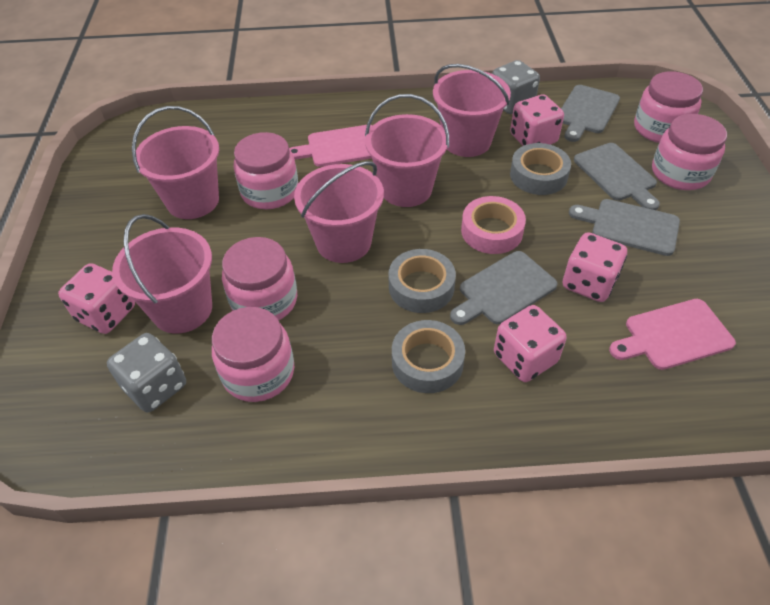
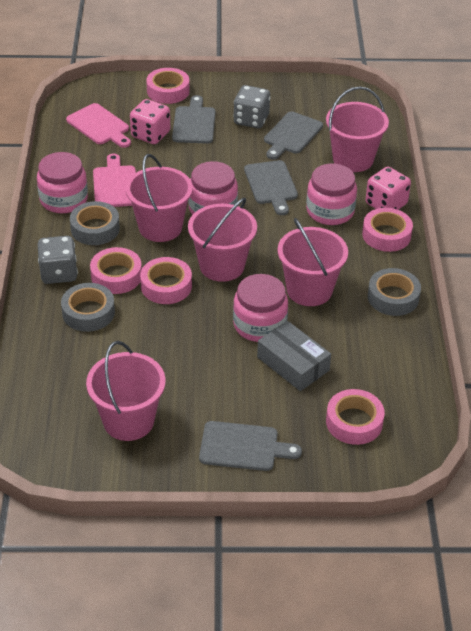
grey box: 0 -> 1
pink dice: 4 -> 2
pink jar: 5 -> 4
pink tape: 1 -> 5

